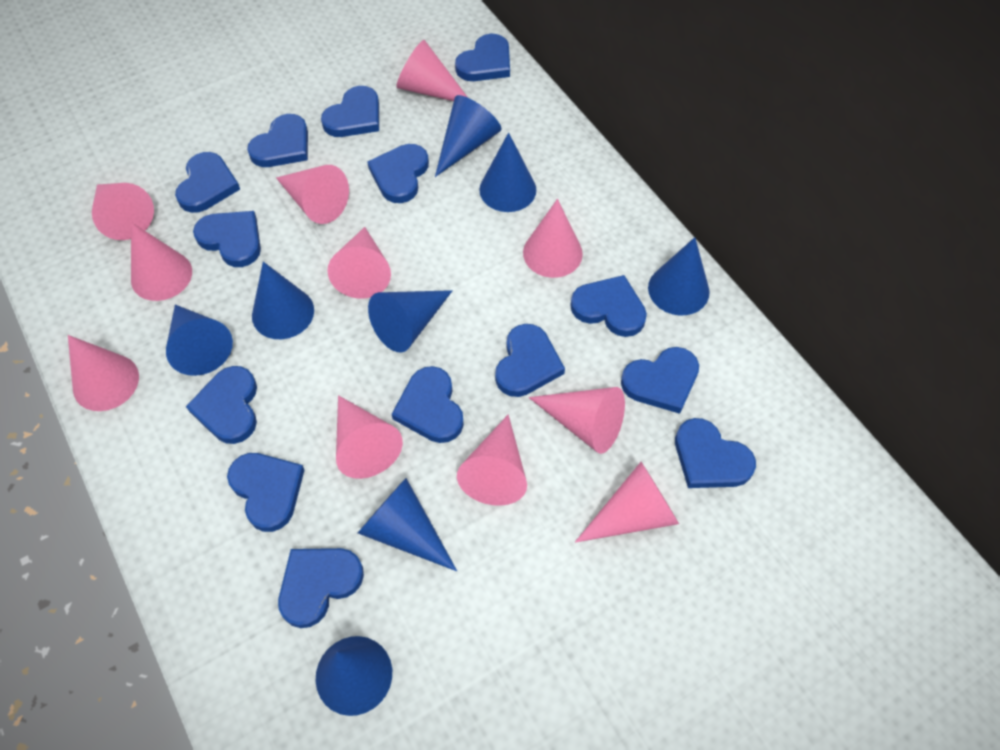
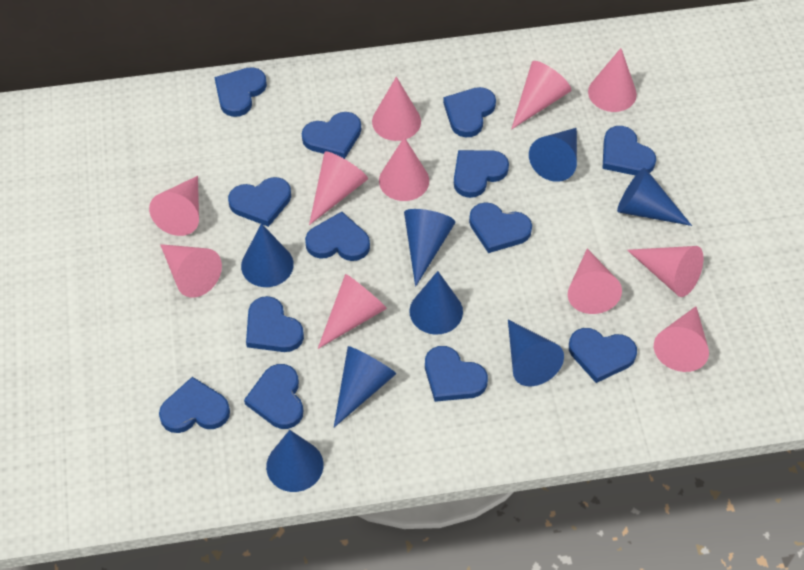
blue heart: 14 -> 13

